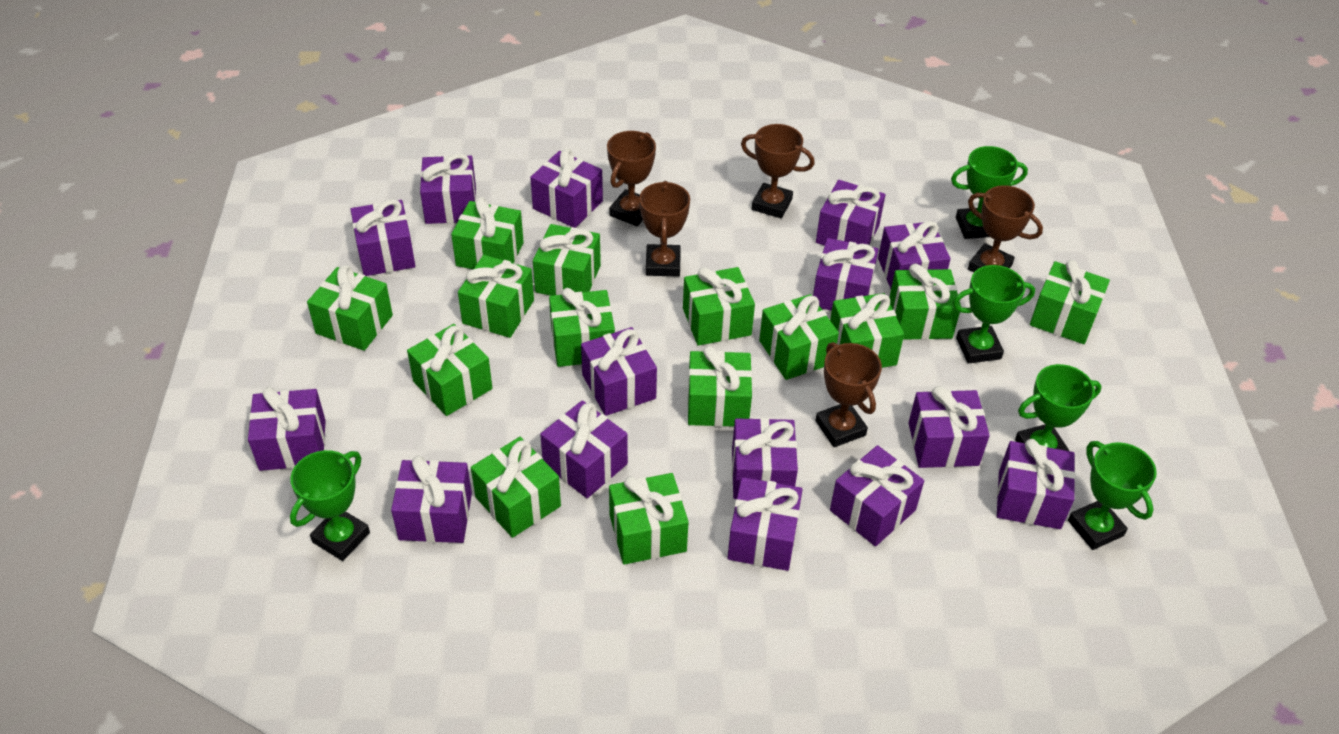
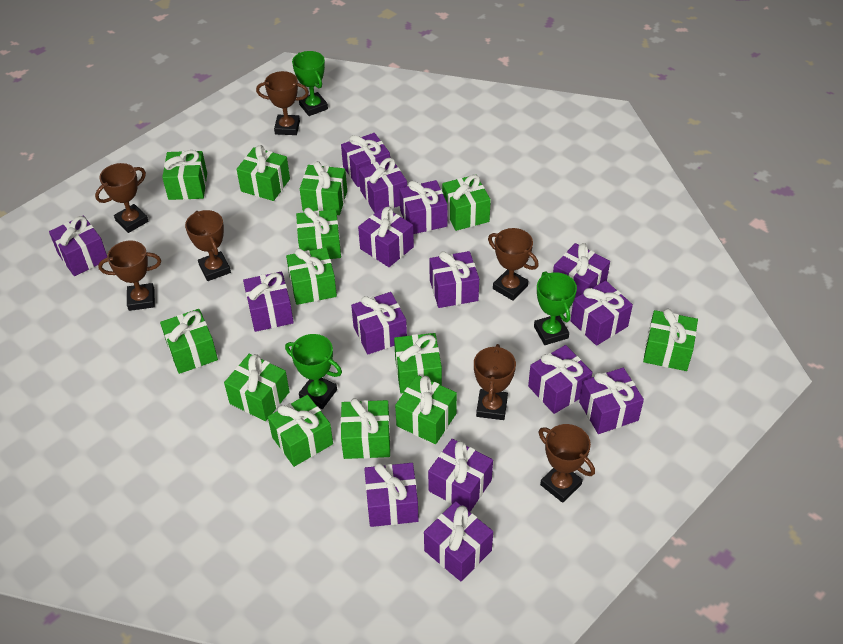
brown trophy: 5 -> 7
green gift: 14 -> 13
green trophy: 5 -> 3

